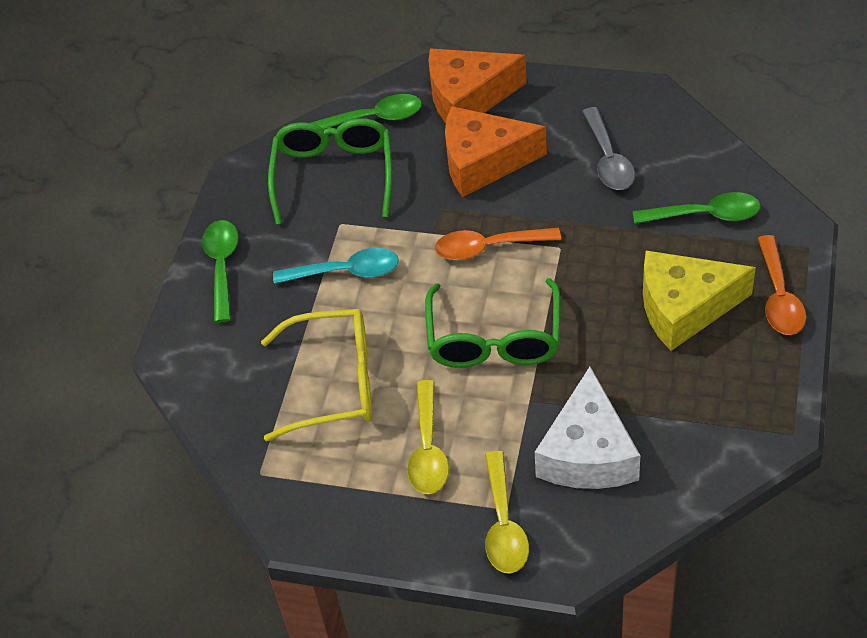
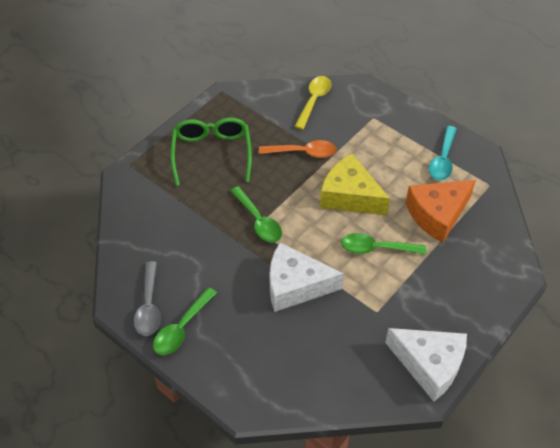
green glasses: 2 -> 1
orange cheese: 2 -> 1
orange spoon: 2 -> 1
white cheese: 1 -> 2
yellow glasses: 1 -> 0
yellow spoon: 2 -> 1

